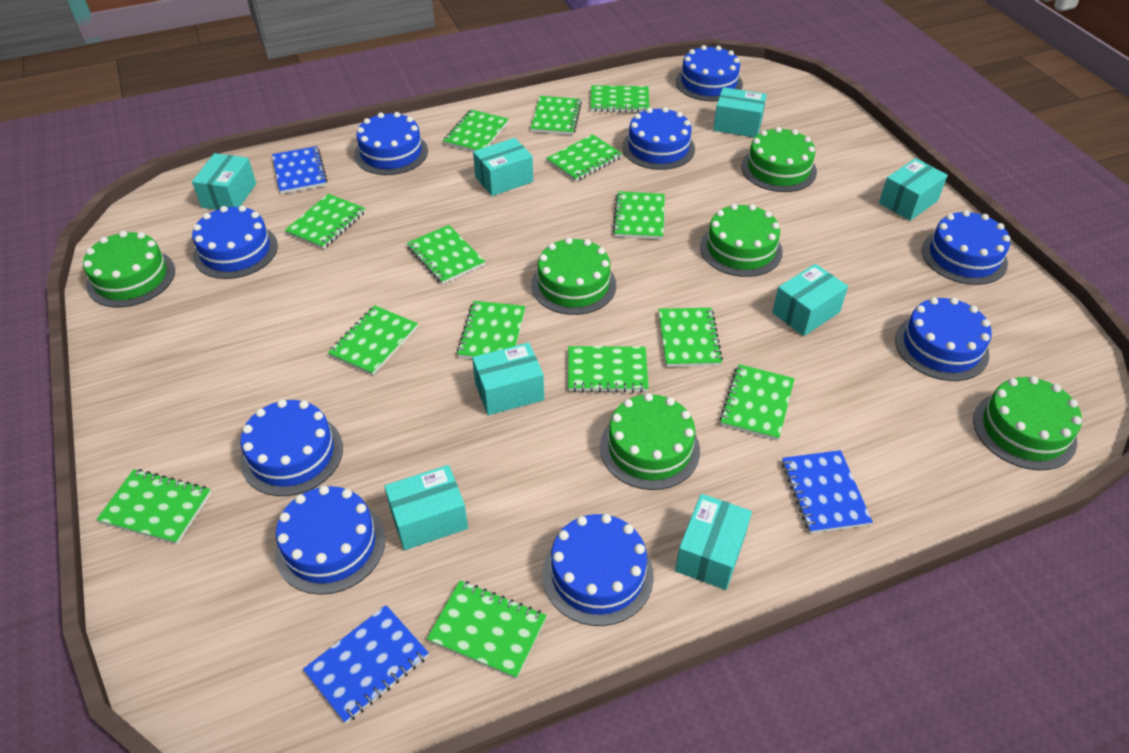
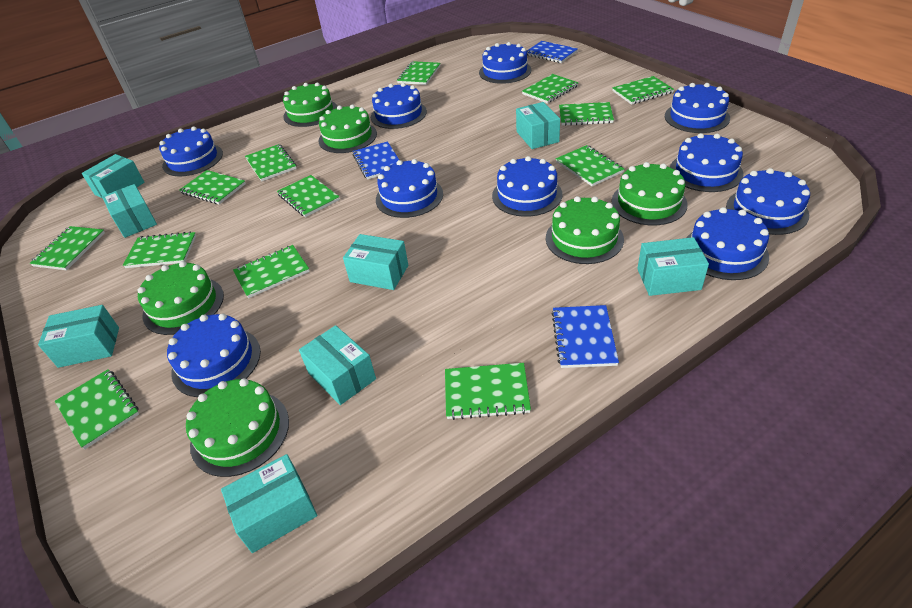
blue cake: 9 -> 10
green notebook: 14 -> 13

